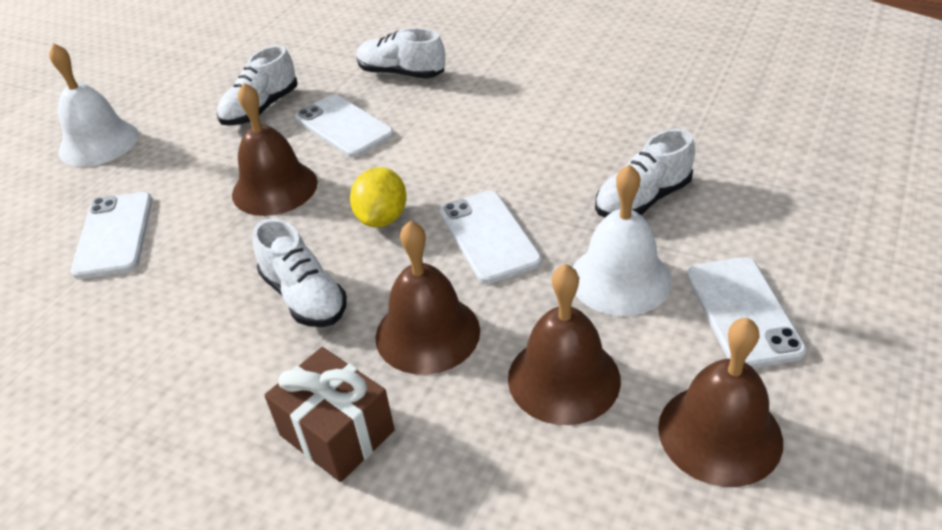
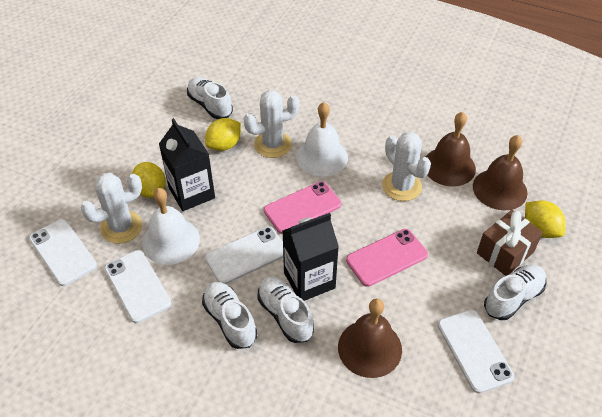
black carton: 0 -> 2
brown bell: 4 -> 3
pink phone: 0 -> 2
white cactus: 0 -> 3
yellow lemon: 1 -> 3

